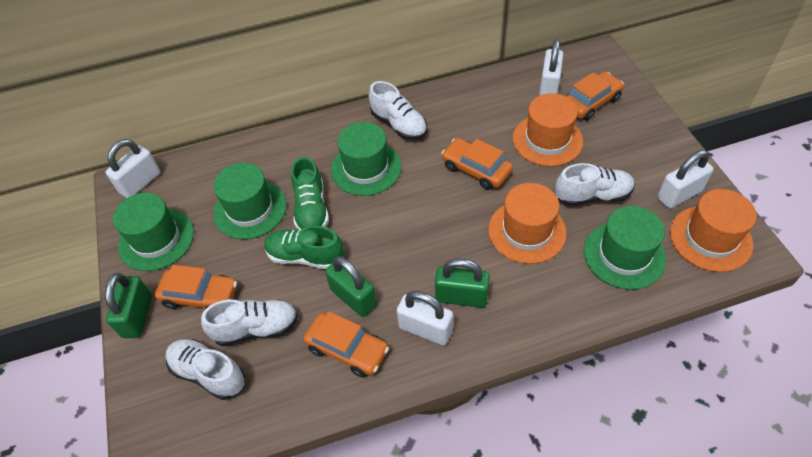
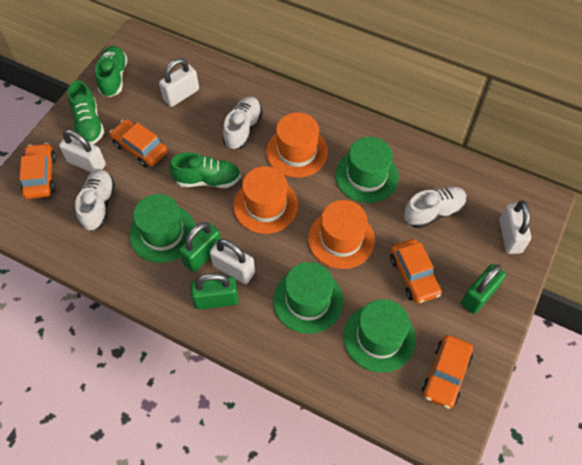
green shoe: 2 -> 3
white shoe: 4 -> 3

